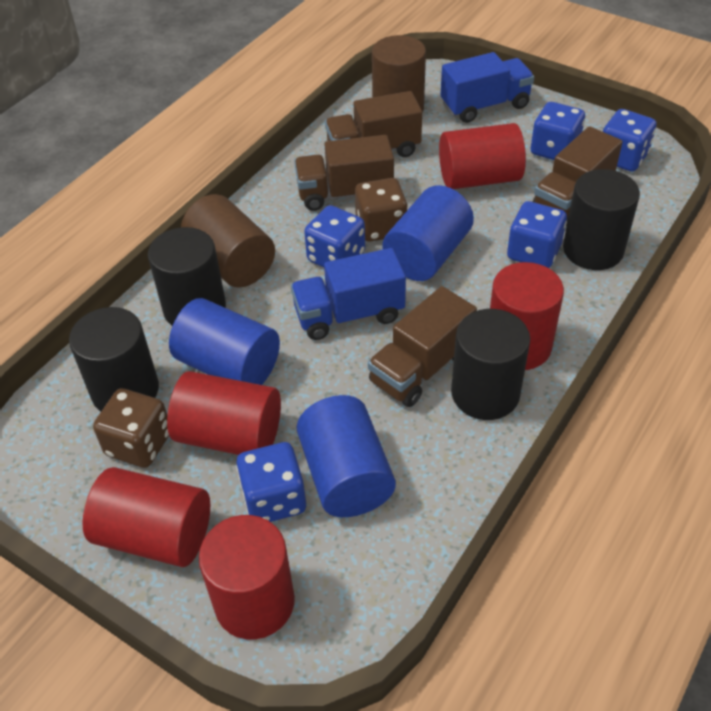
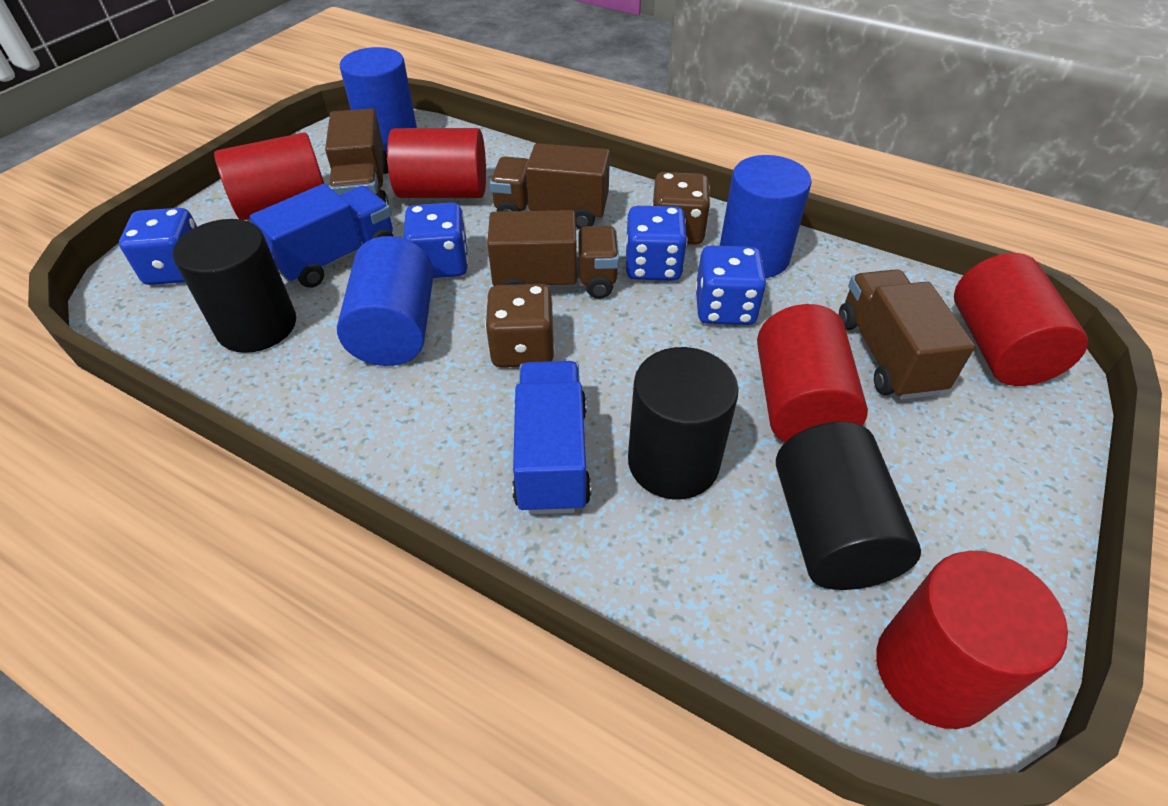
black cylinder: 4 -> 3
blue dice: 5 -> 4
brown cylinder: 2 -> 0

